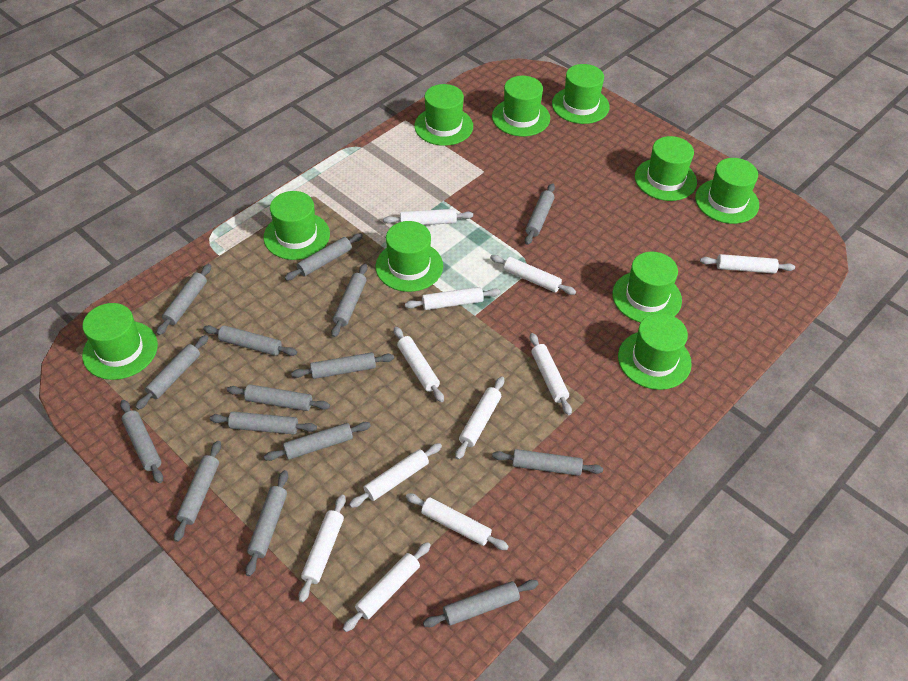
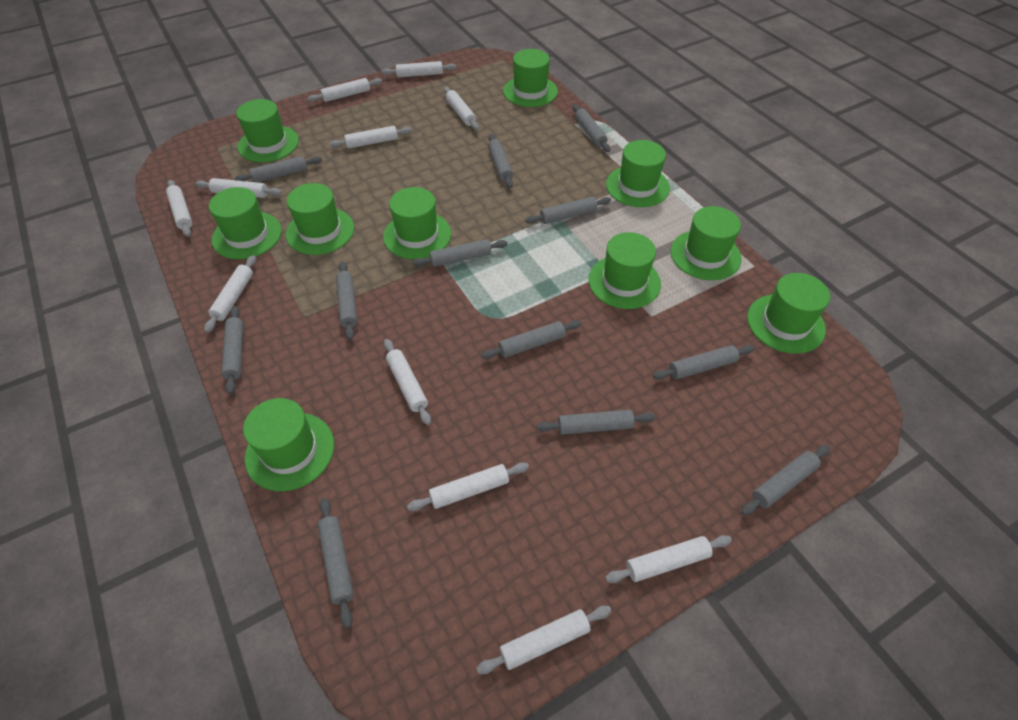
grey rolling pin: 15 -> 12

